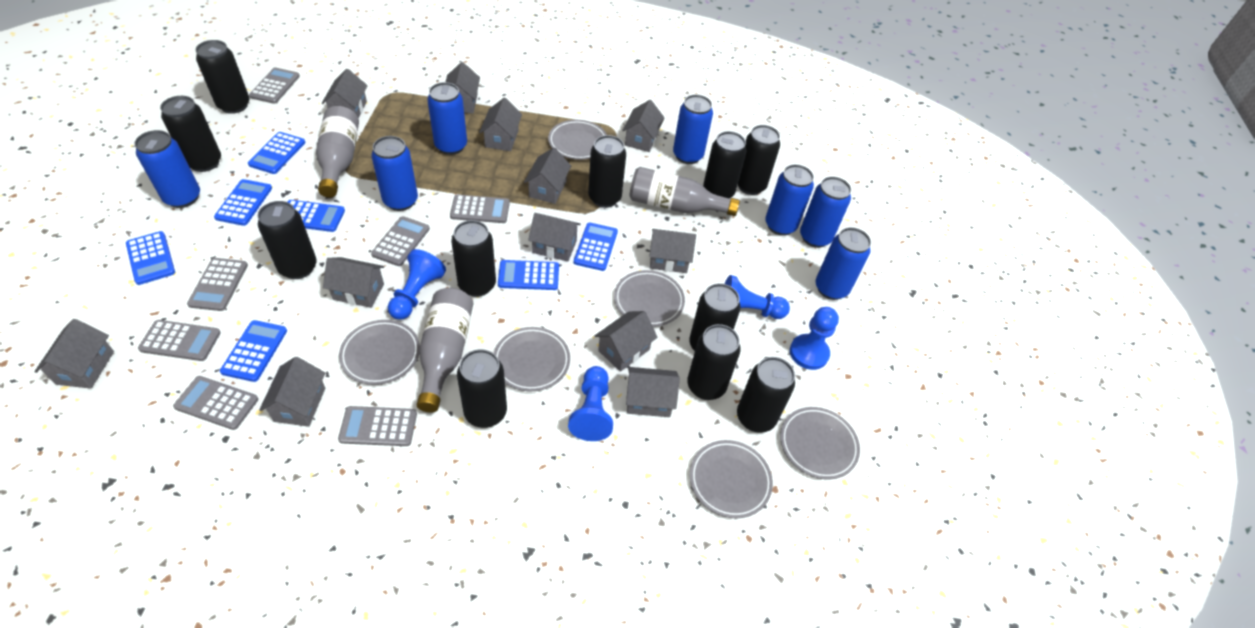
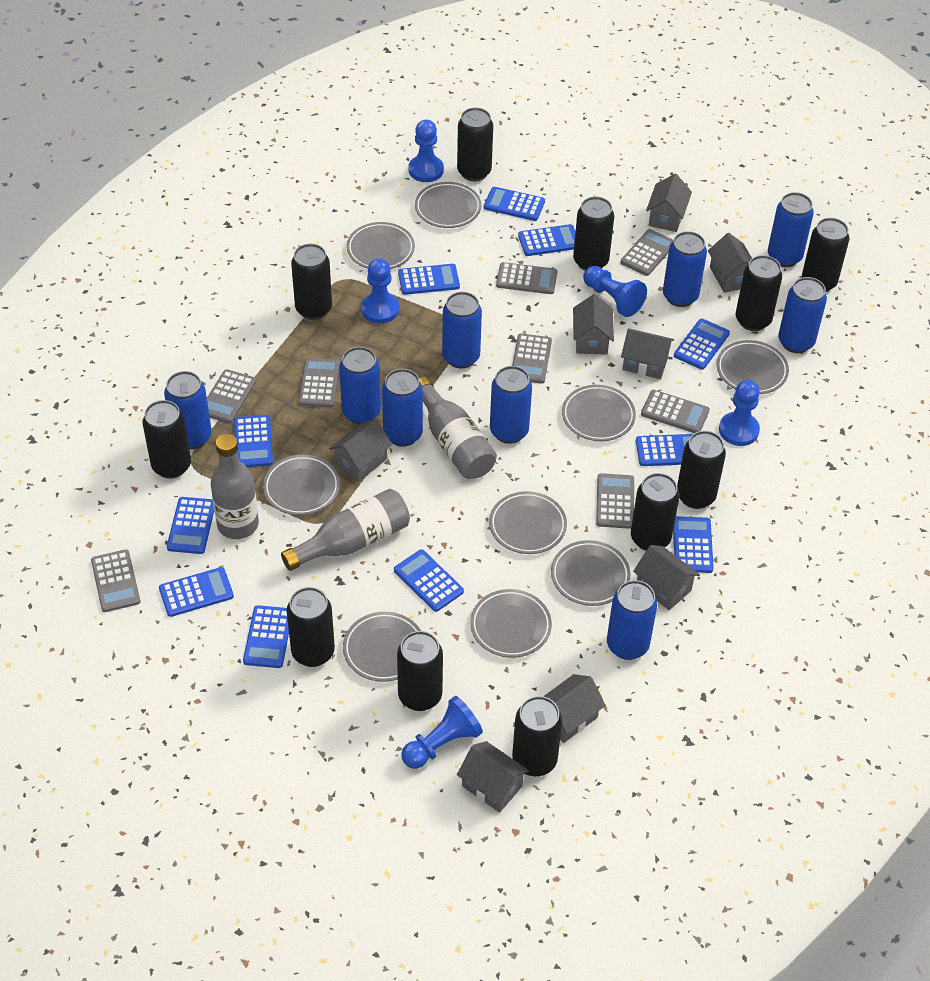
blue calculator: 7 -> 11
blue can: 7 -> 9
blue pawn: 4 -> 5
grey calculator: 7 -> 8
grey house: 12 -> 8
grey plate: 6 -> 9

